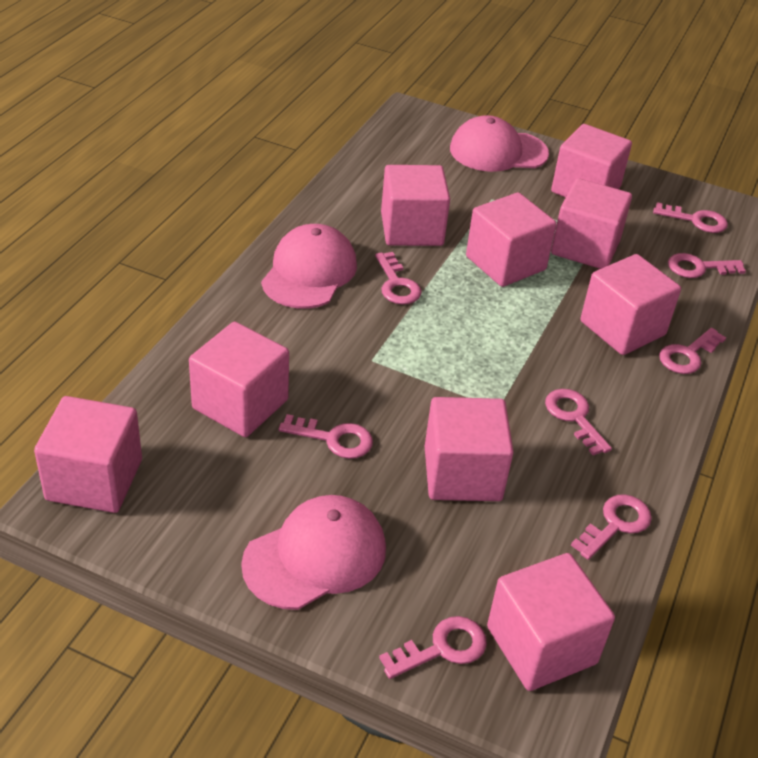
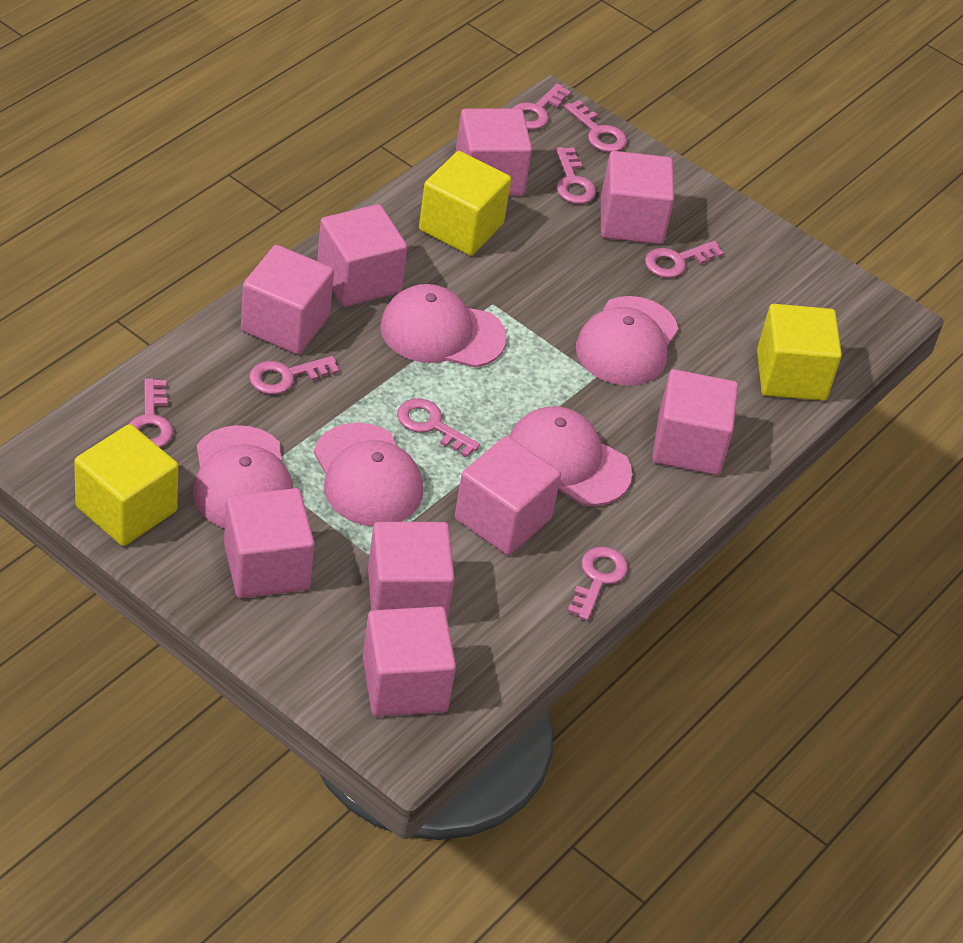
pink cap: 3 -> 5
yellow cube: 0 -> 3

